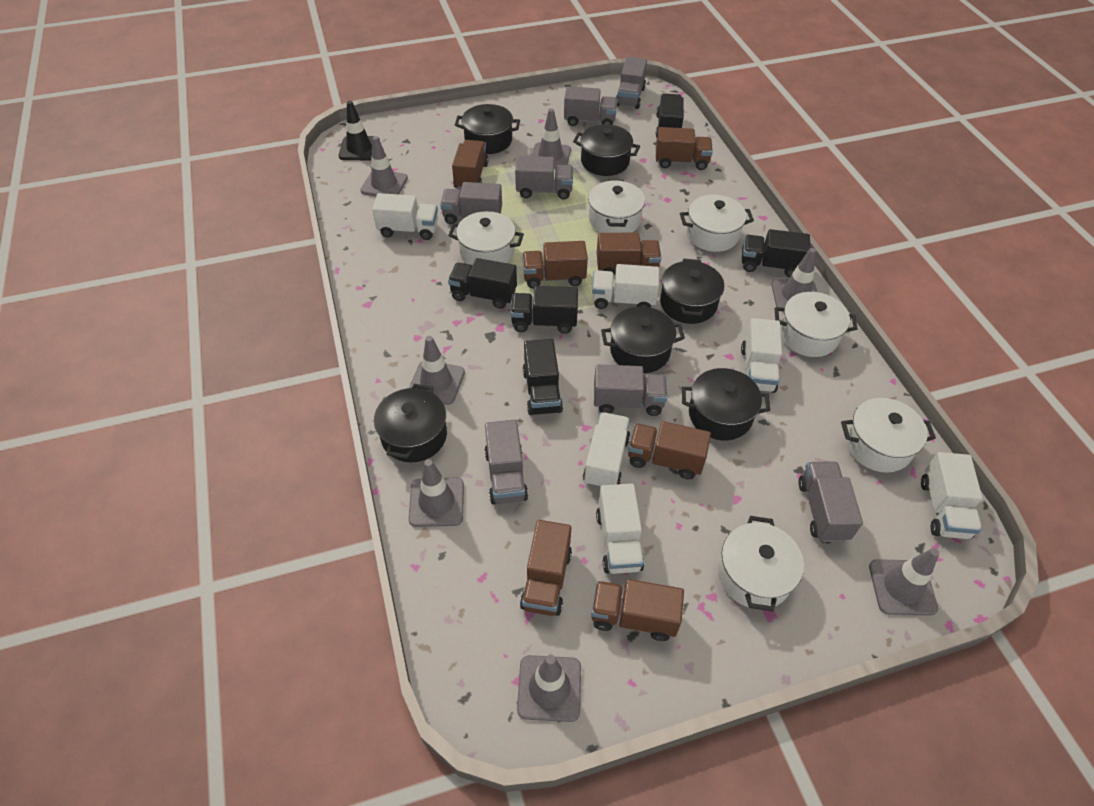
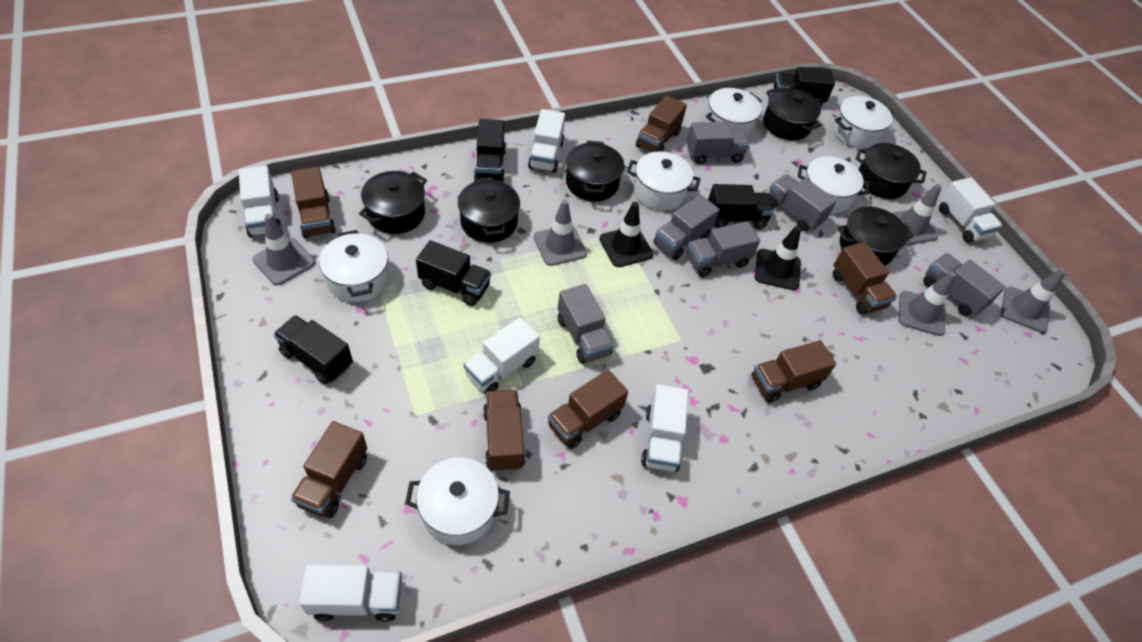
black traffic cone: 1 -> 2
grey traffic cone: 7 -> 5
grey truck: 7 -> 6

